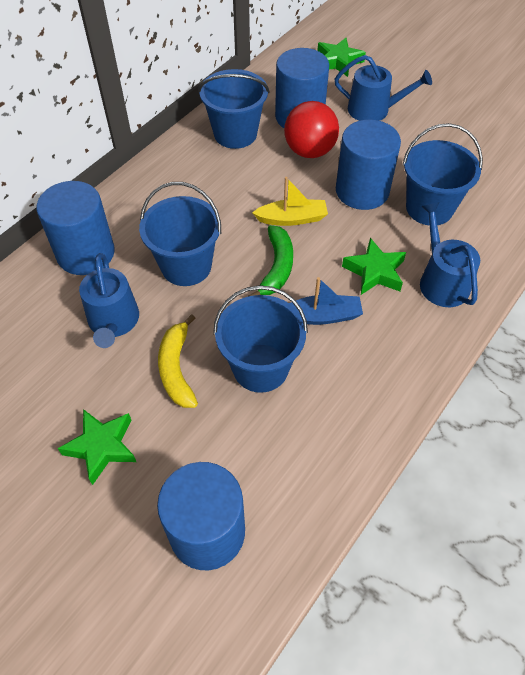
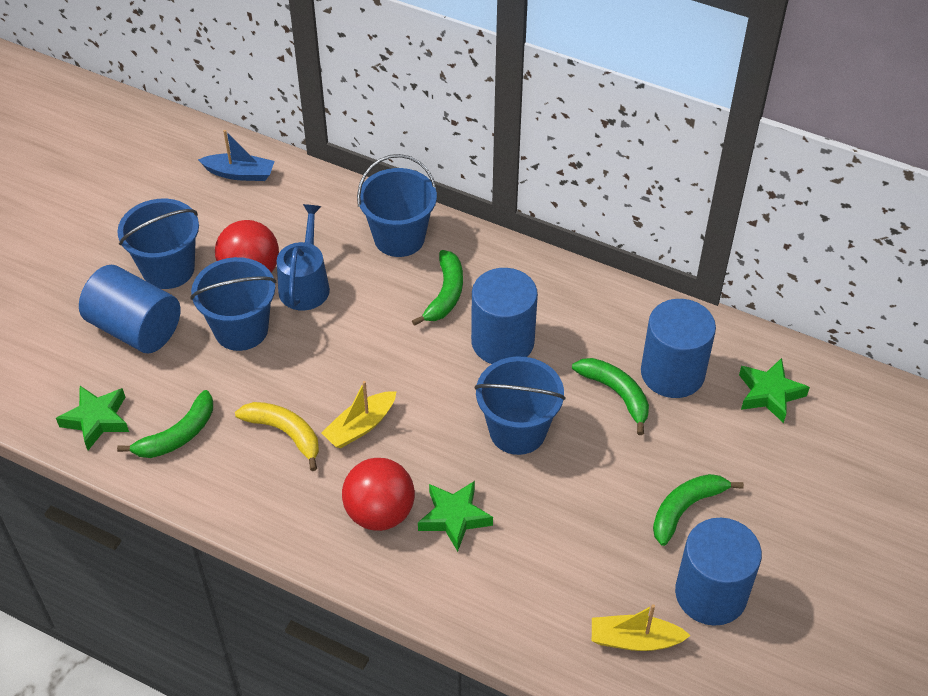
blue watering can: 3 -> 1
green banana: 1 -> 4
red ball: 1 -> 2
yellow boat: 1 -> 2

